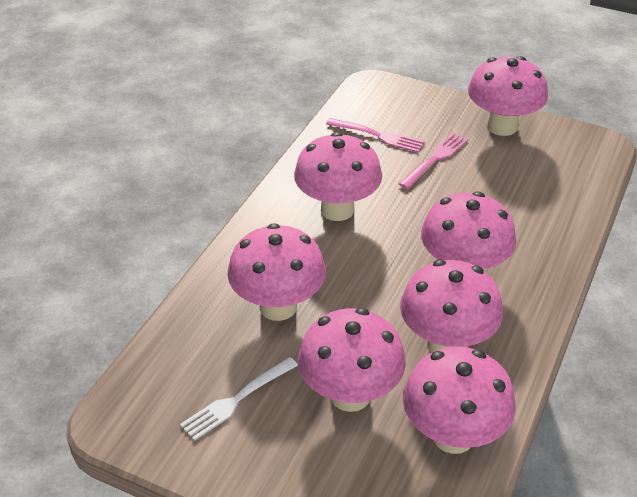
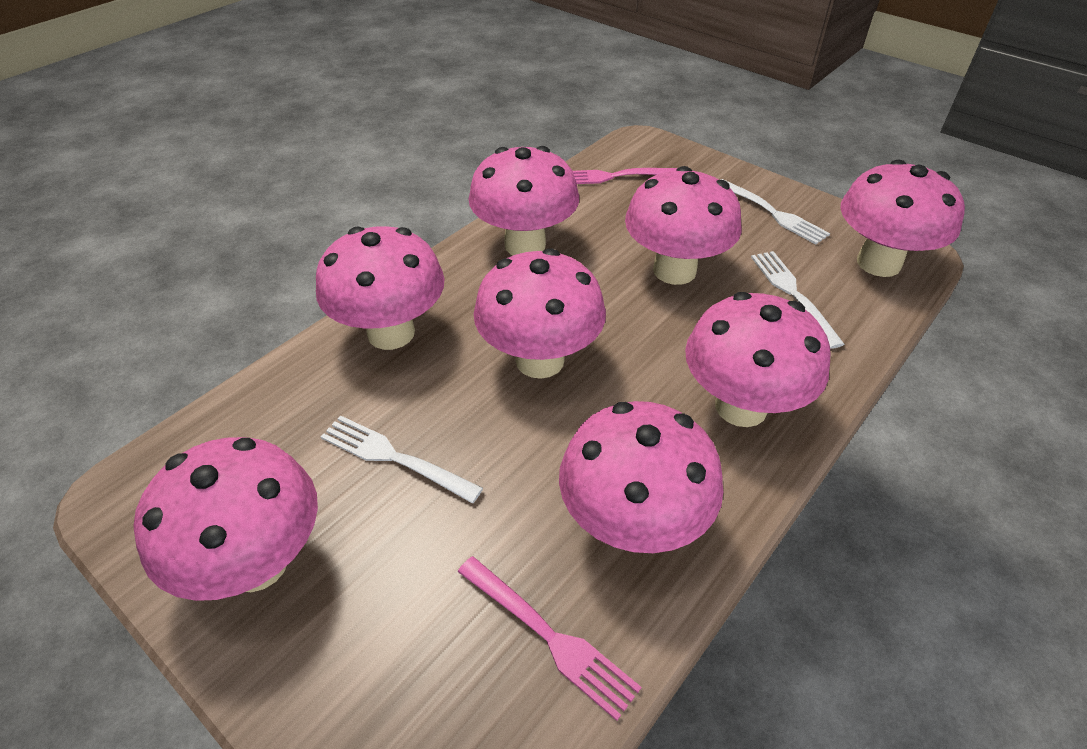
pink mushroom: 7 -> 8
white fork: 1 -> 3

